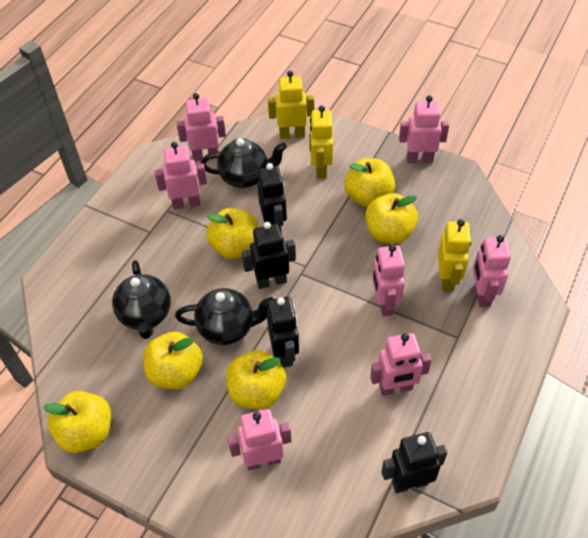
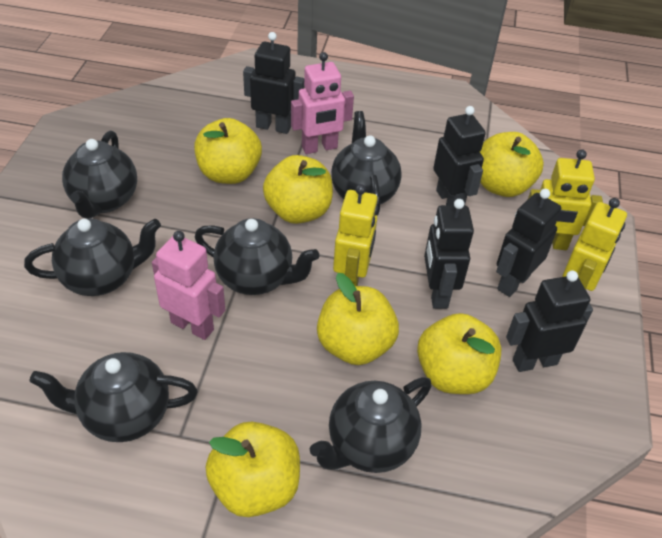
black robot: 4 -> 5
black teapot: 3 -> 6
pink robot: 7 -> 2

